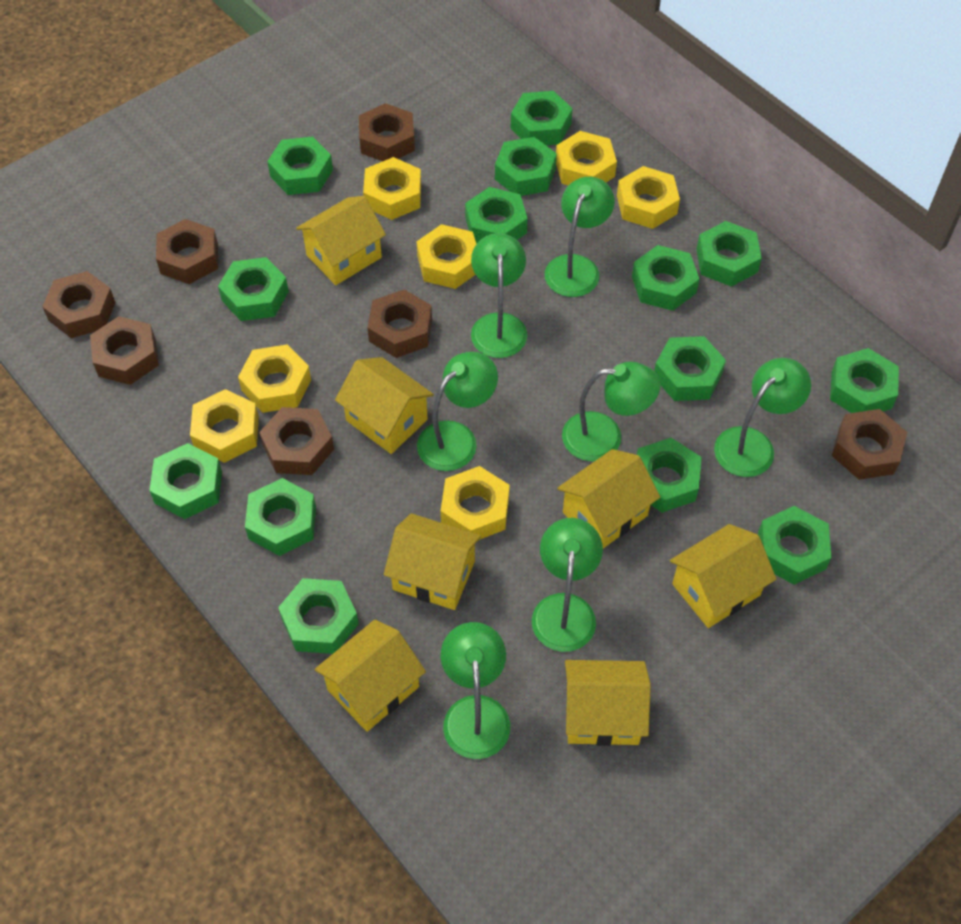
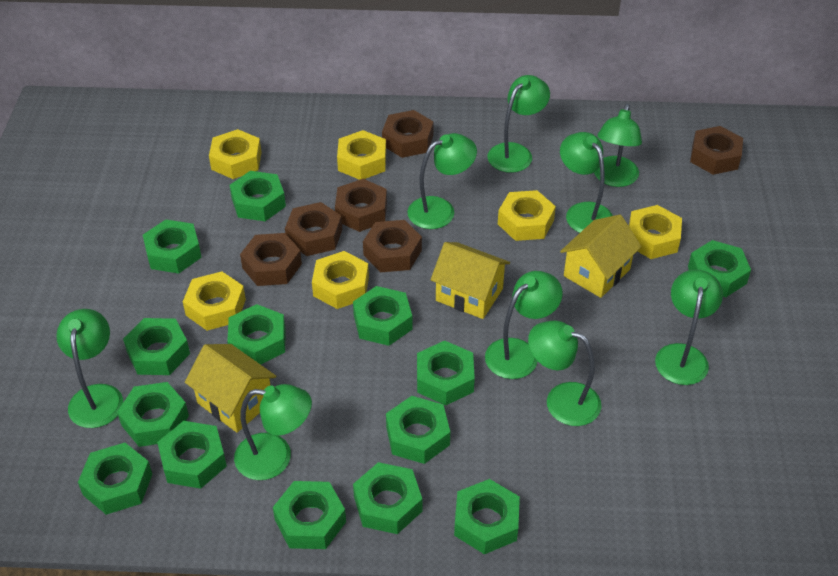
brown nut: 7 -> 6
green lamp: 7 -> 9
yellow house: 7 -> 3
yellow nut: 7 -> 6

